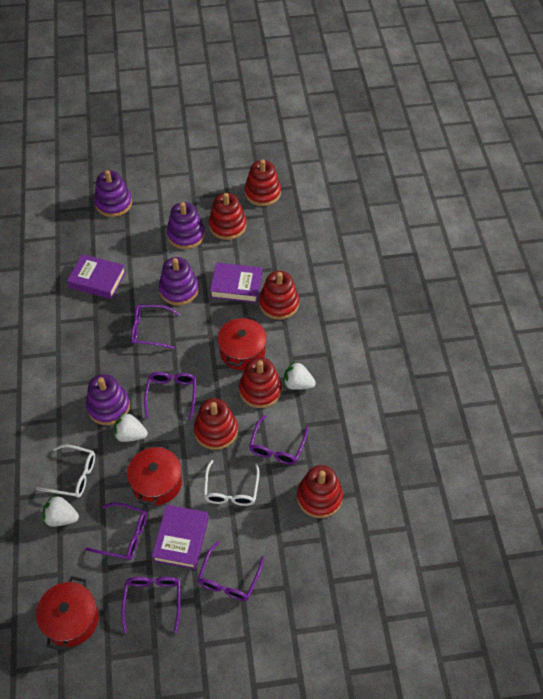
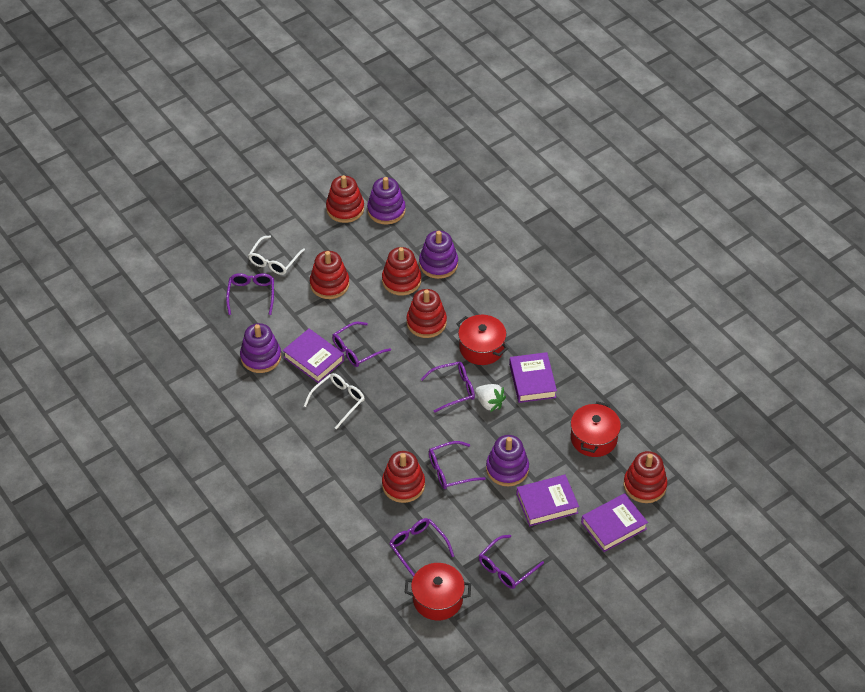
purple book: 3 -> 4
white strawberry: 3 -> 1

